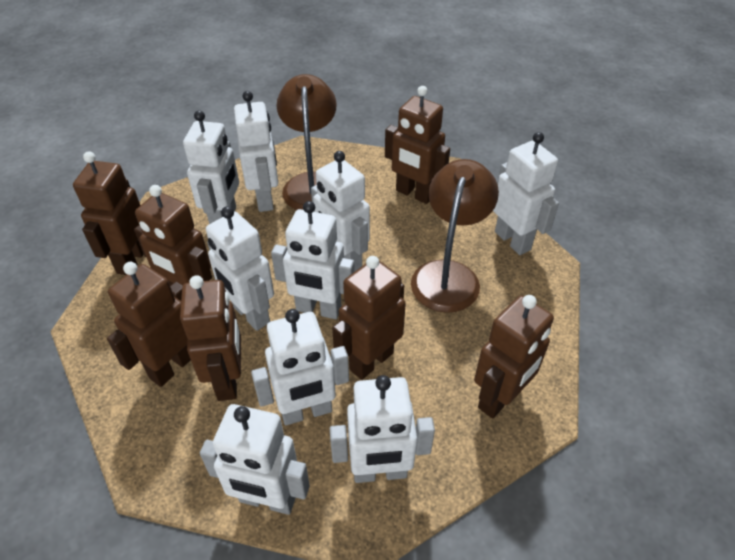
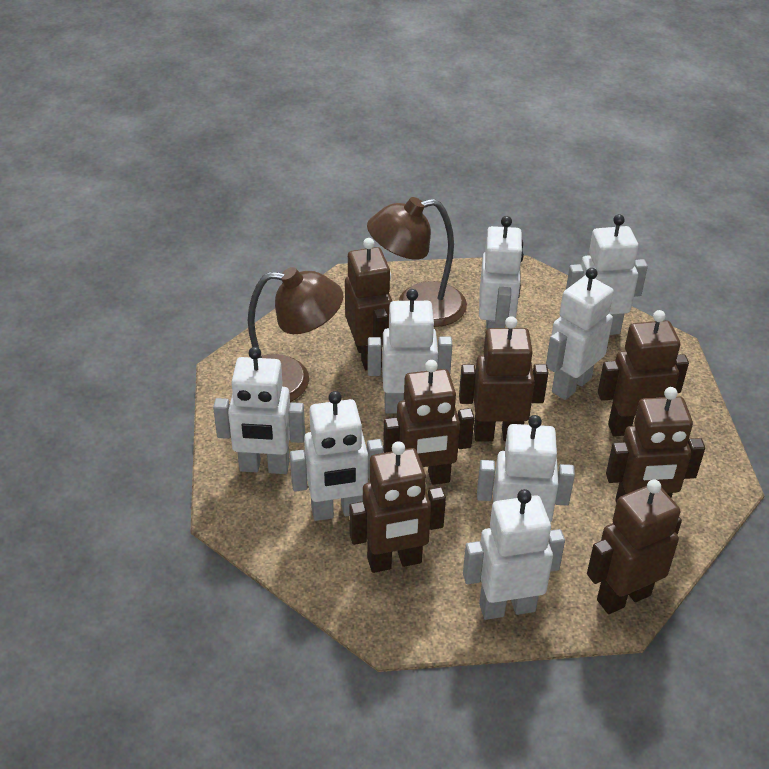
white robot: 9 -> 8

